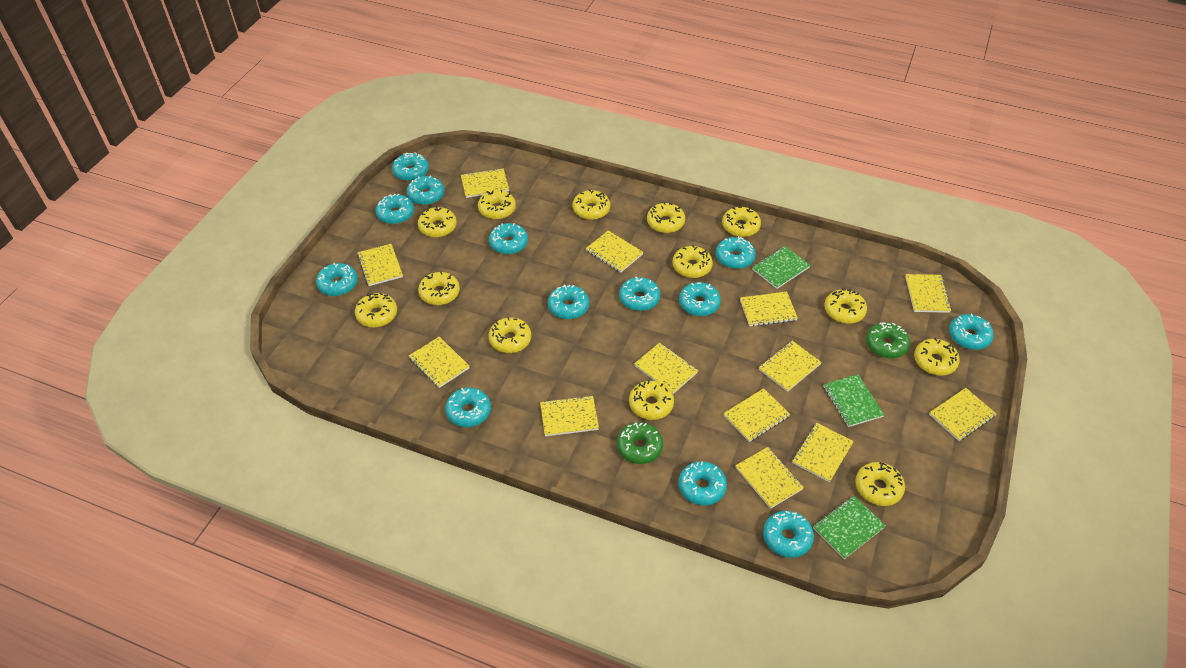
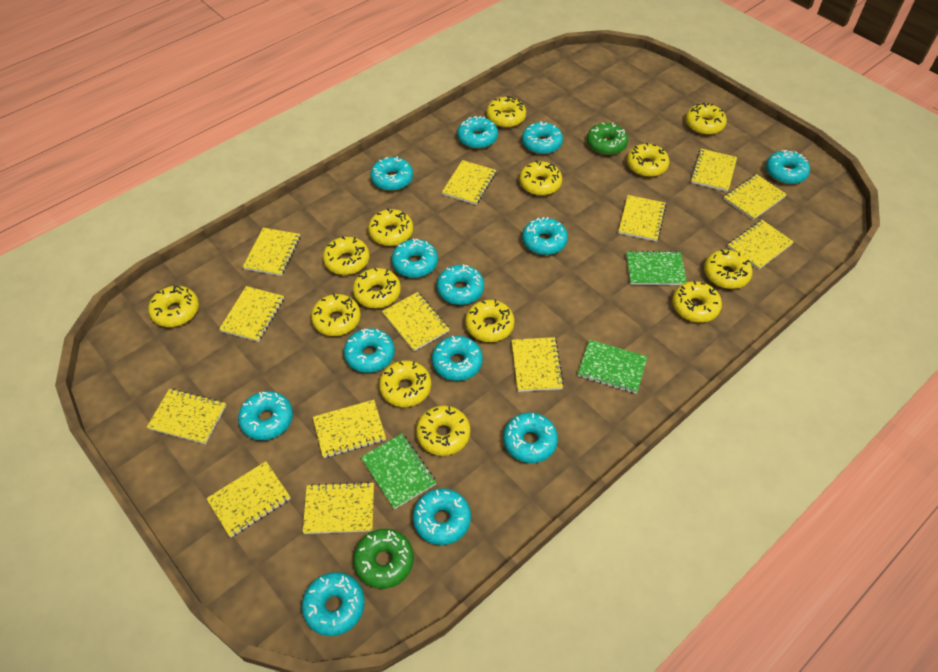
yellow donut: 13 -> 14

